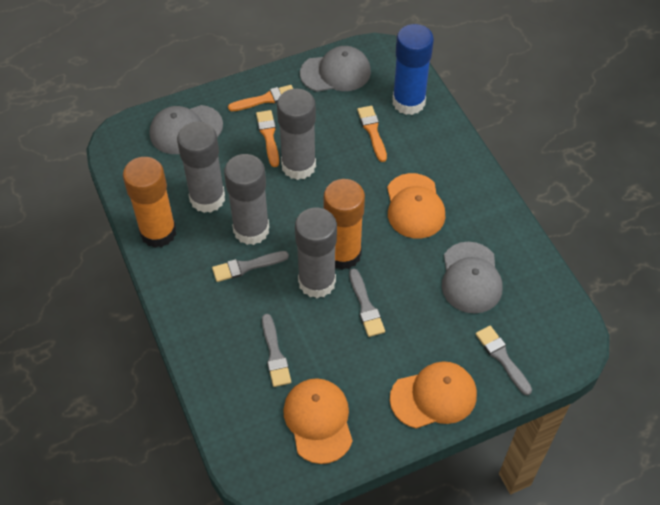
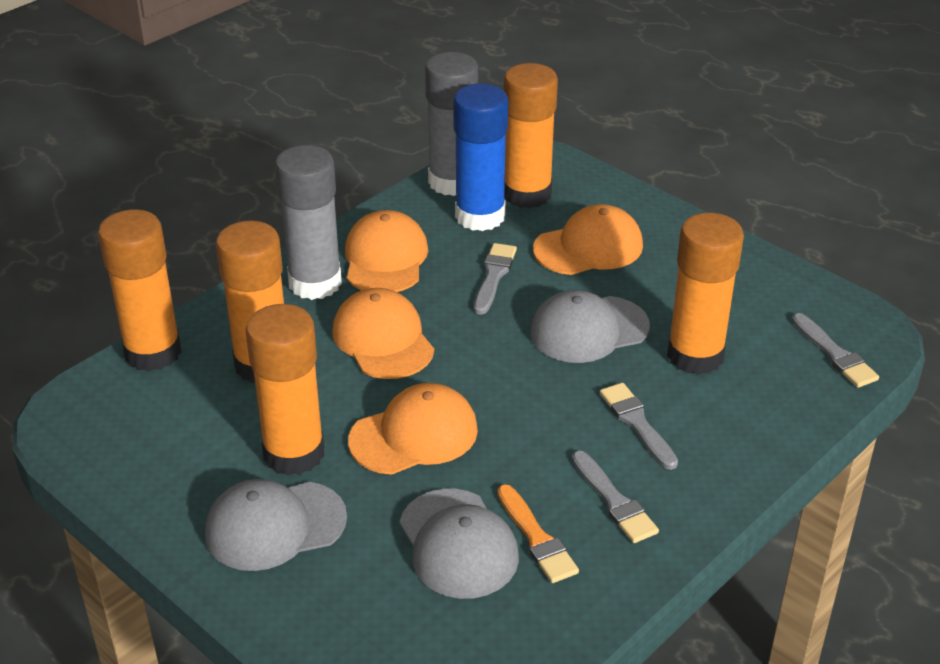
grey glue stick: 4 -> 2
orange brush: 3 -> 1
orange cap: 3 -> 4
orange glue stick: 2 -> 5

